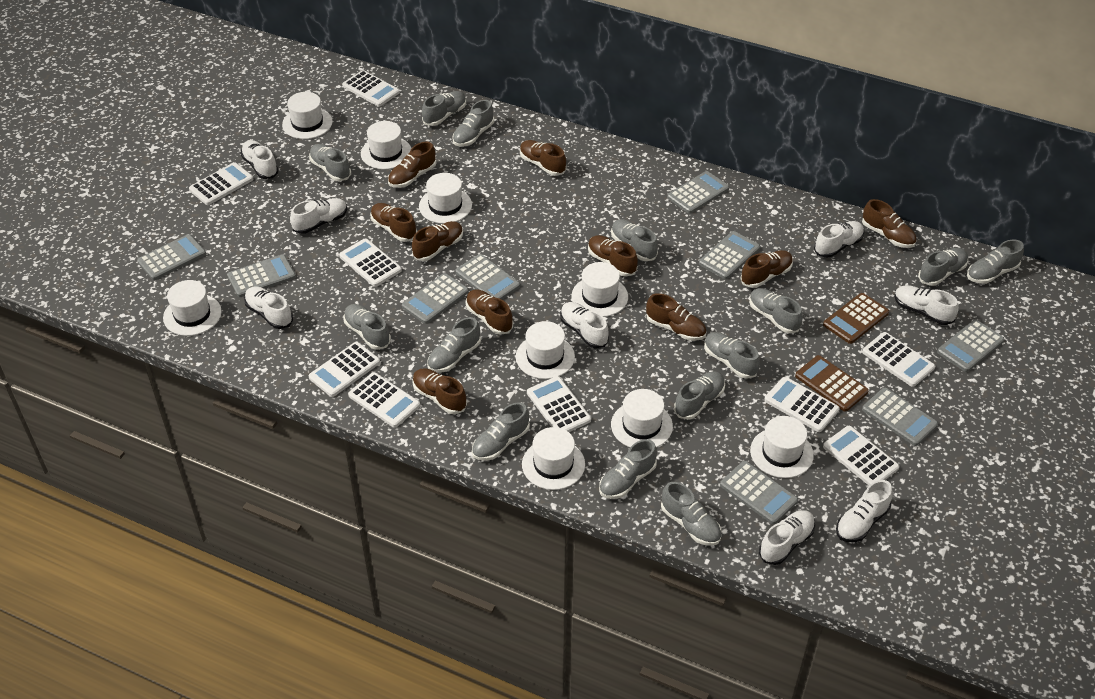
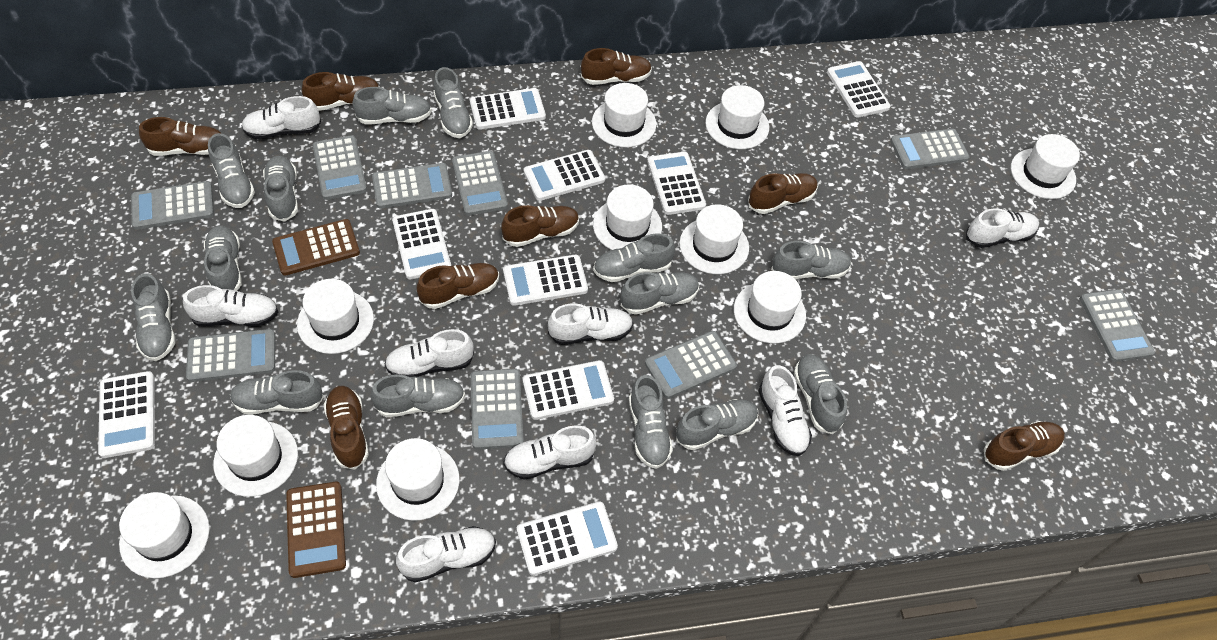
brown shoe: 10 -> 8
white hat: 9 -> 10

